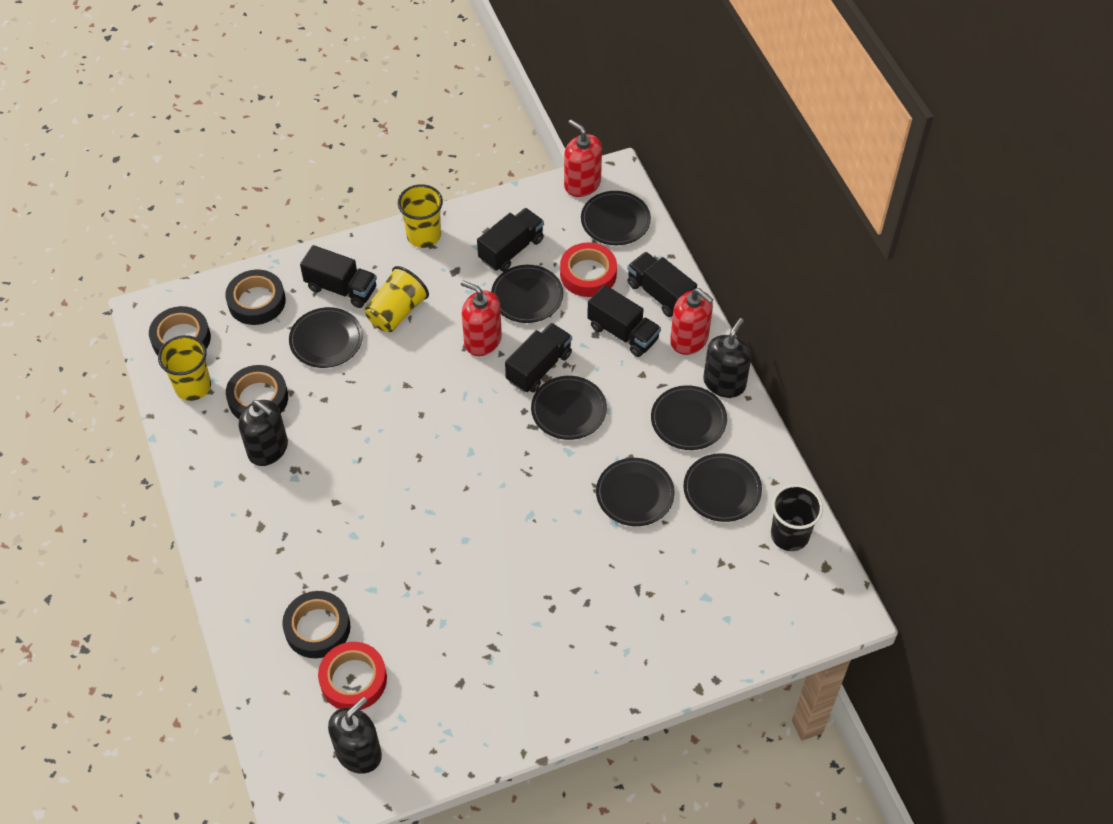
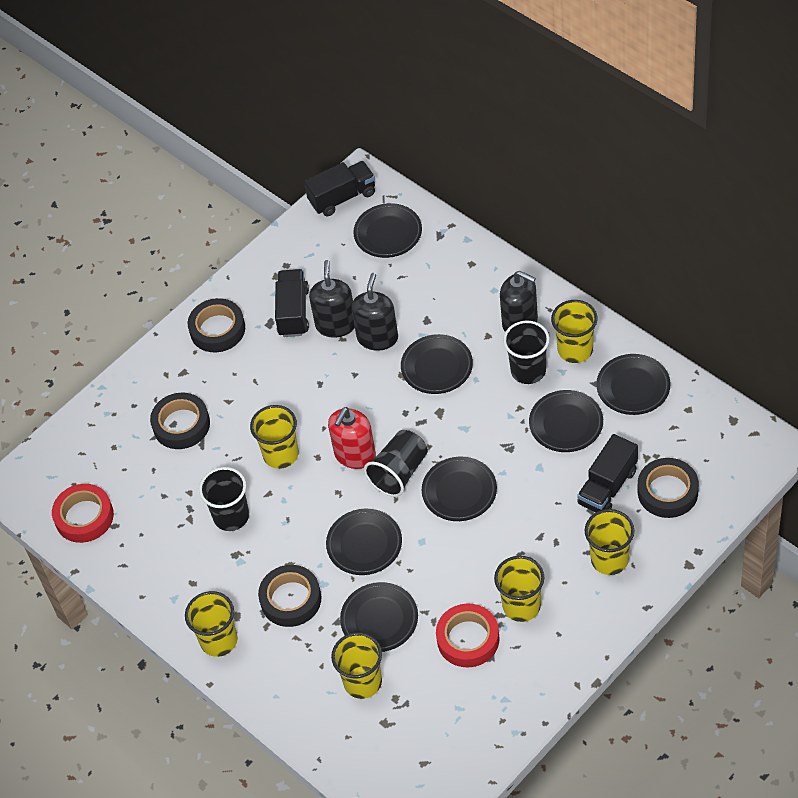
black cup: 1 -> 3
black truck: 5 -> 3
red soap dispenser: 3 -> 1
yellow cup: 3 -> 6

